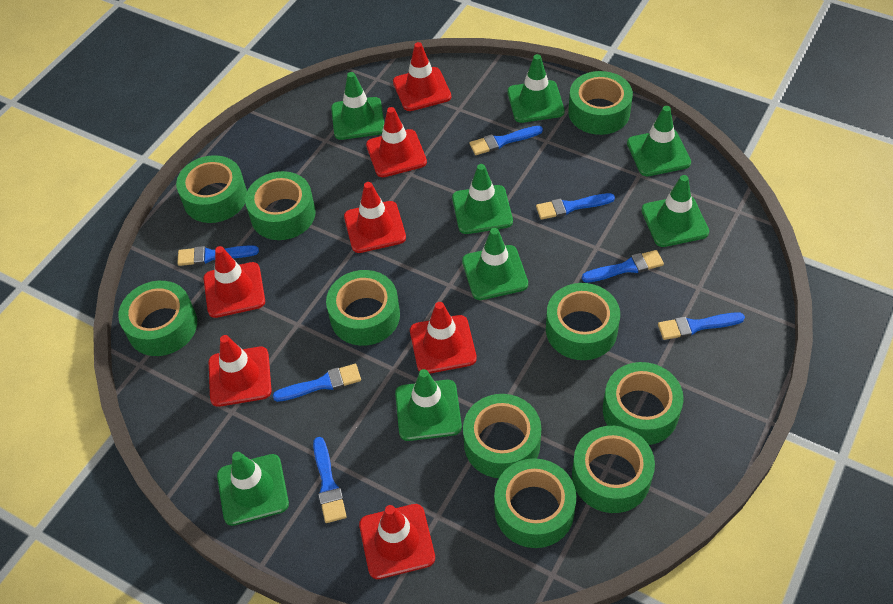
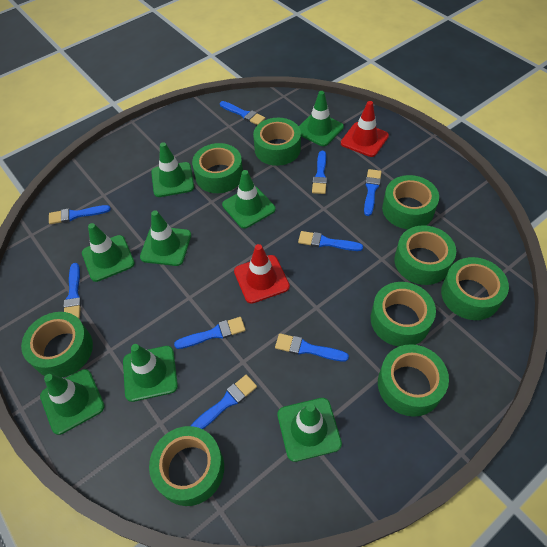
blue brush: 7 -> 9
green tape: 10 -> 9
red traffic cone: 7 -> 2

